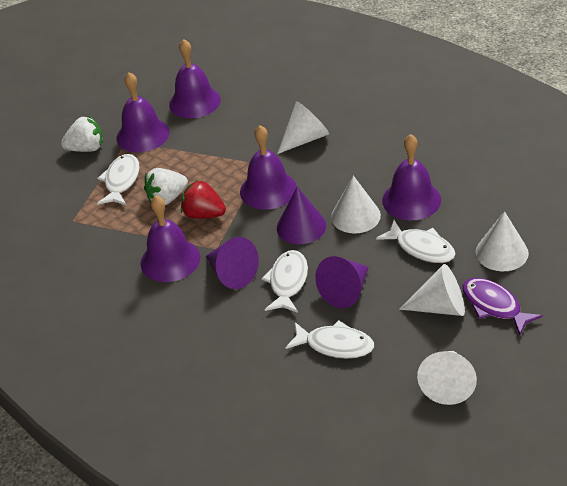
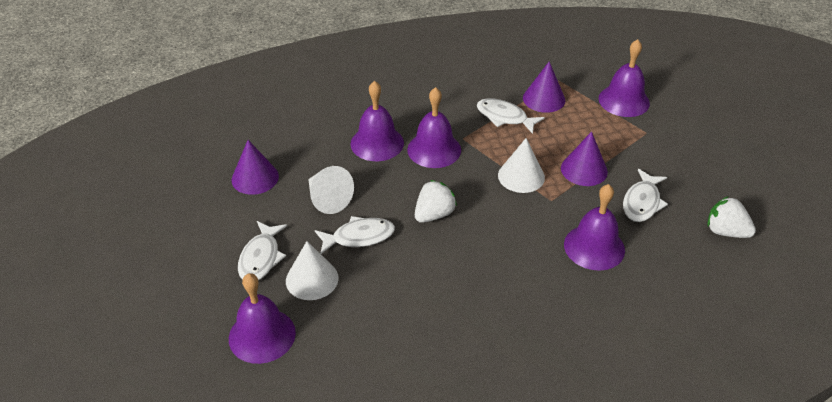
purple fish: 1 -> 0
red strawberry: 1 -> 0
white cone: 5 -> 3

